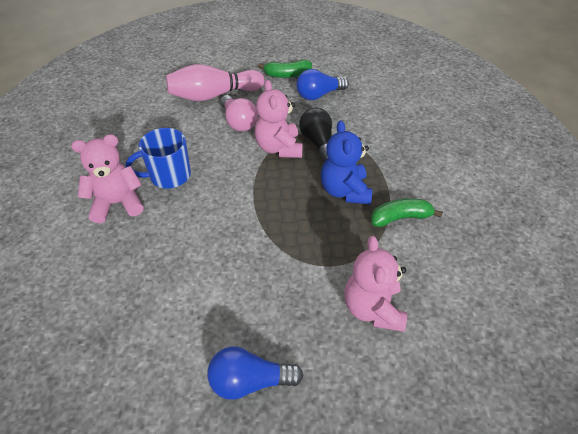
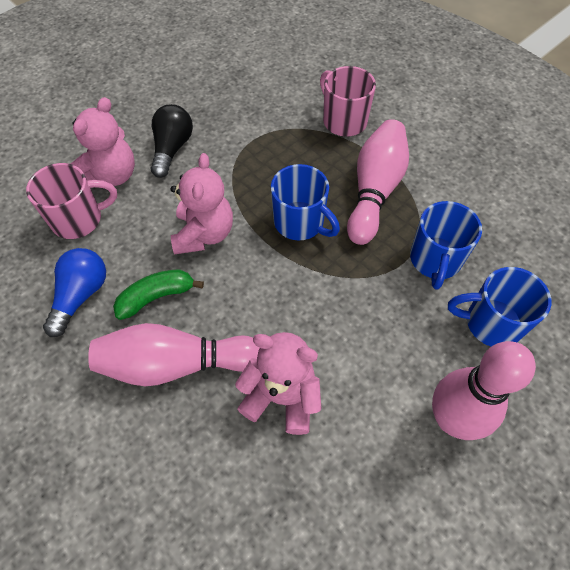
blue light bulb: 2 -> 1
blue mug: 1 -> 3
blue teddy bear: 1 -> 0
green banana: 2 -> 1
pink bowling pin: 1 -> 3
pink light bulb: 1 -> 0
pink mug: 0 -> 2

